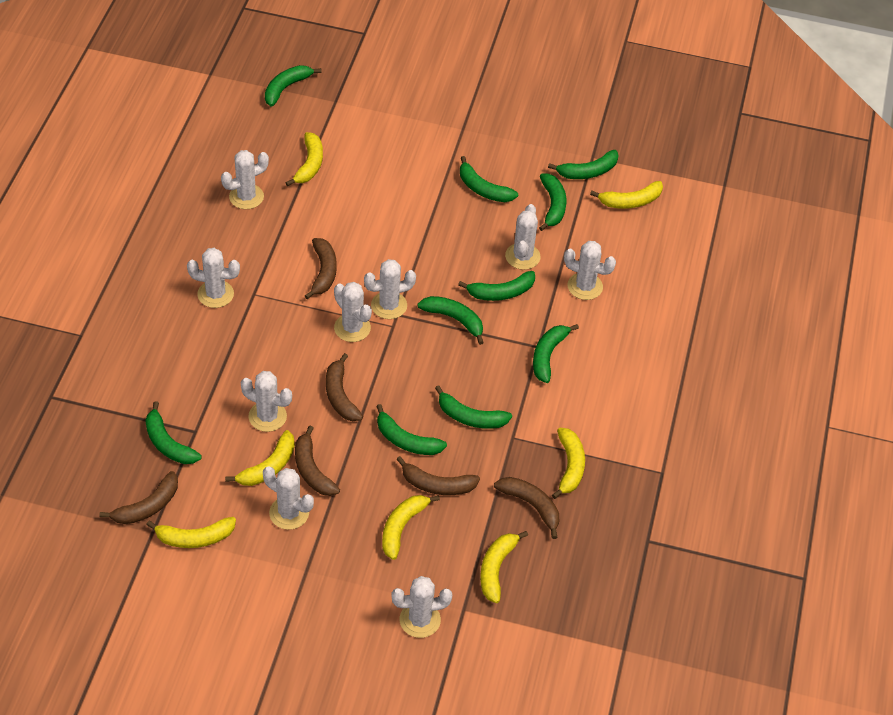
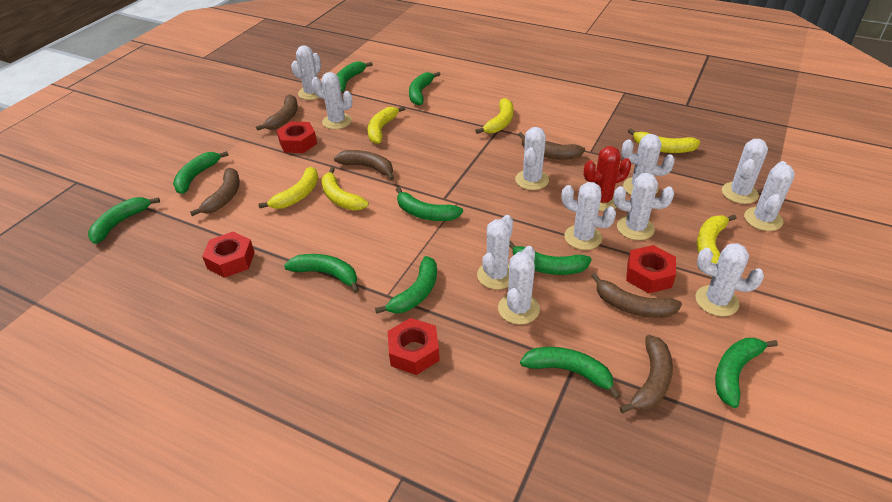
red cactus: 0 -> 1
red nut: 0 -> 4
white cactus: 9 -> 11
yellow banana: 7 -> 6

